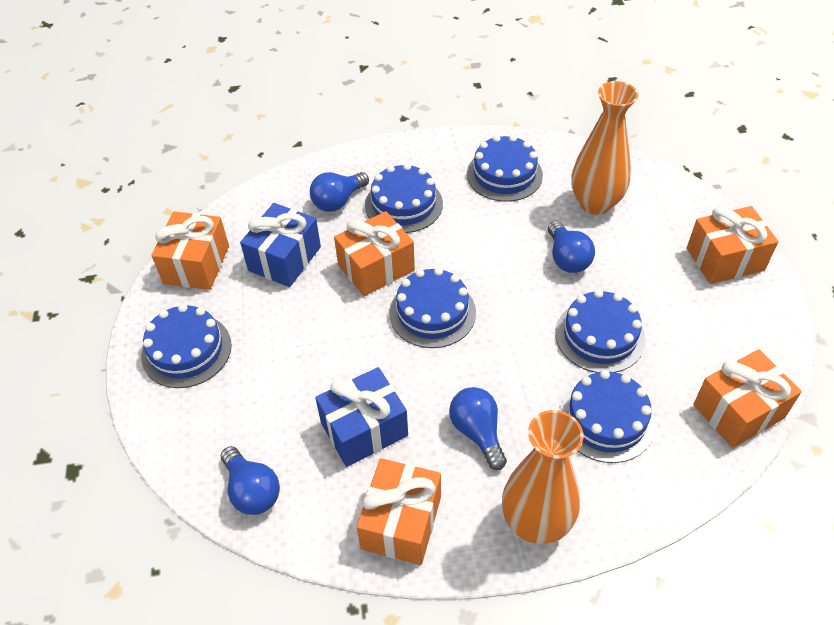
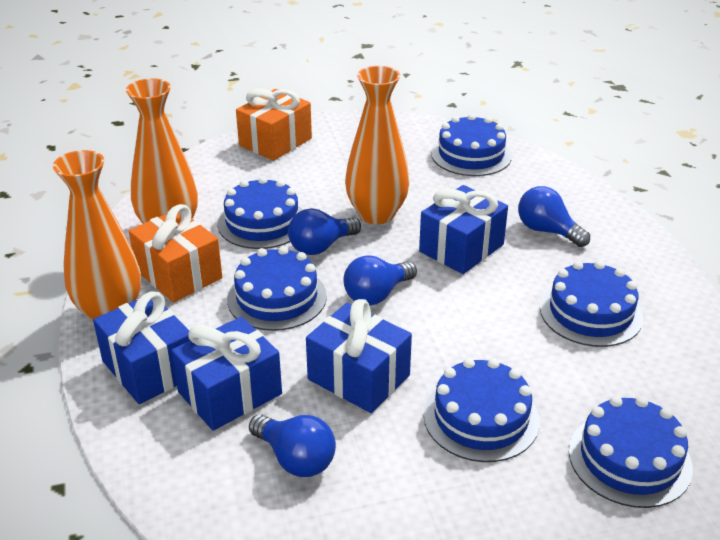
blue gift: 2 -> 4
orange gift: 5 -> 2
orange vase: 2 -> 3

